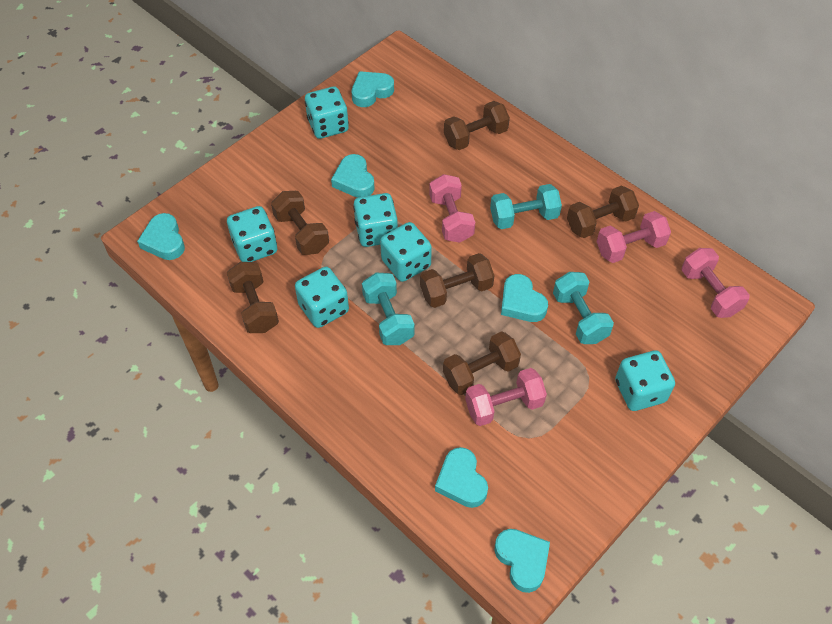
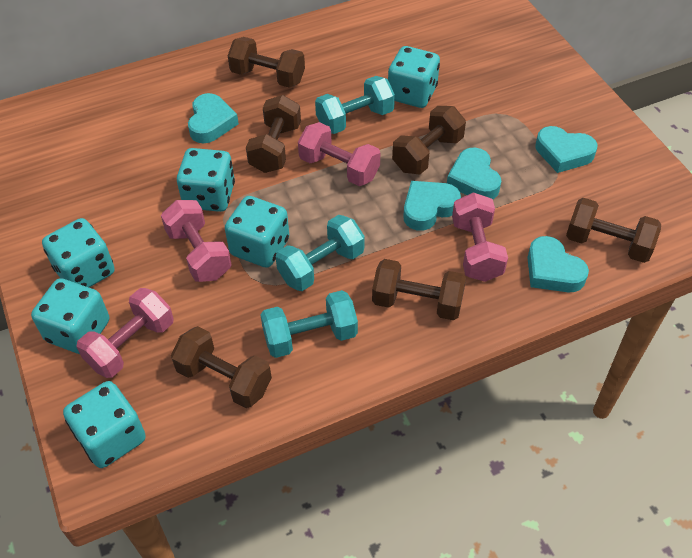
turquoise heart: 6 -> 5

